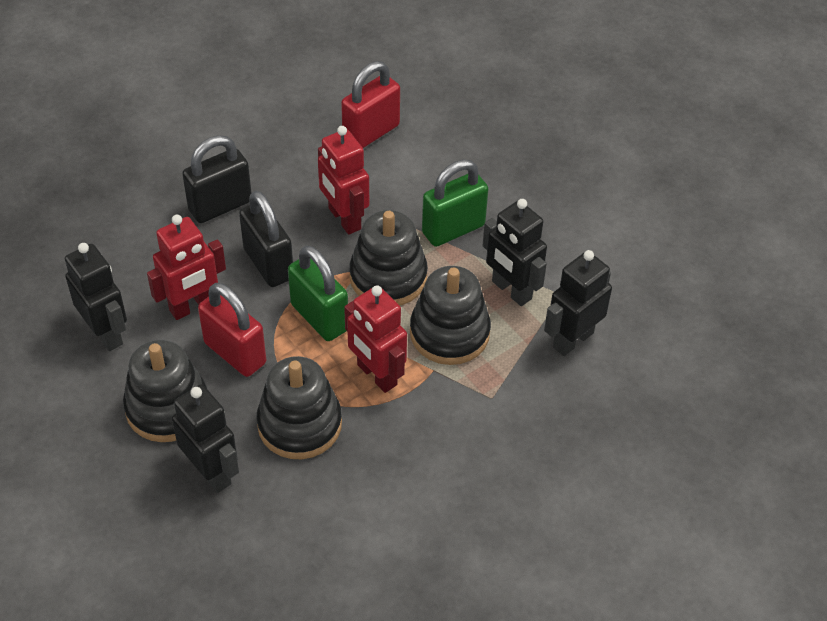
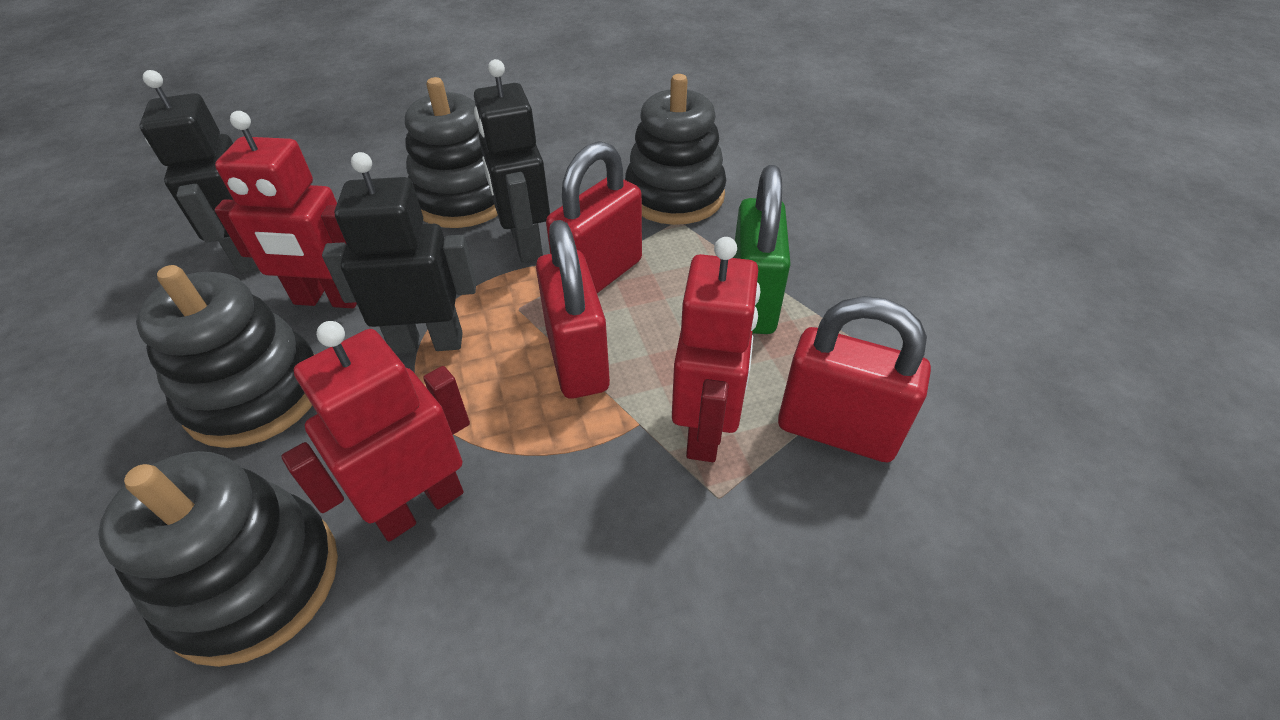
black padlock: 2 -> 0
black robot: 4 -> 3
green padlock: 2 -> 1
red padlock: 2 -> 3

